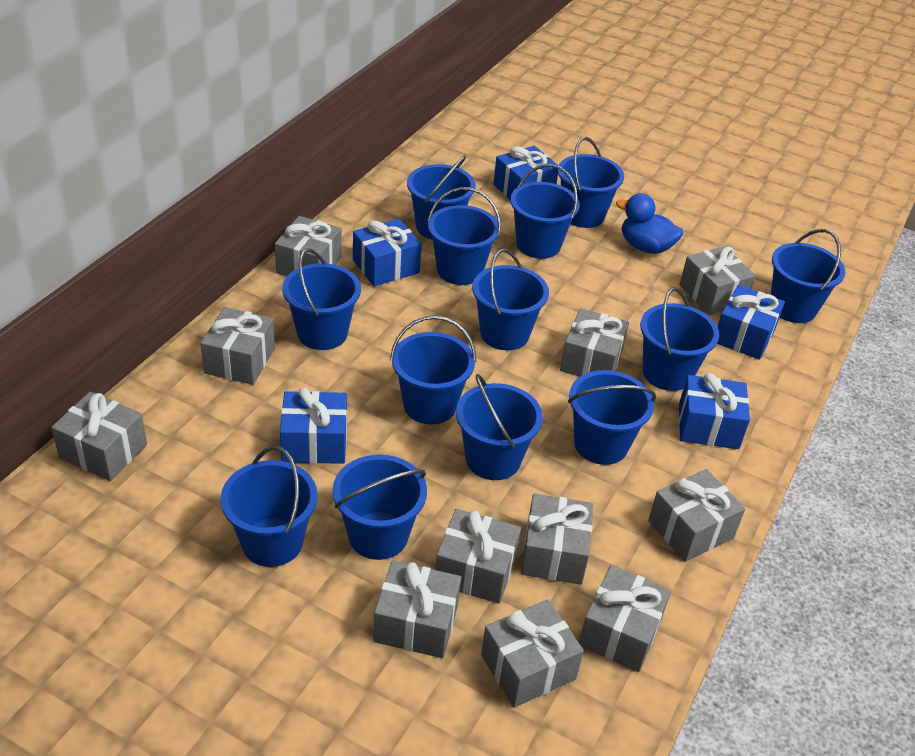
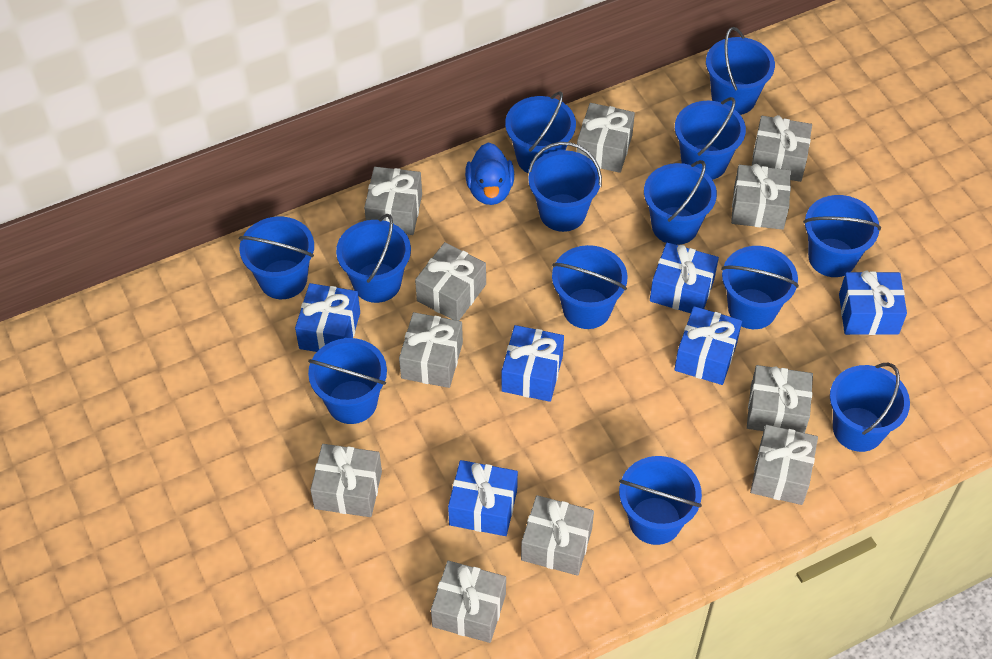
blue gift: 5 -> 6

